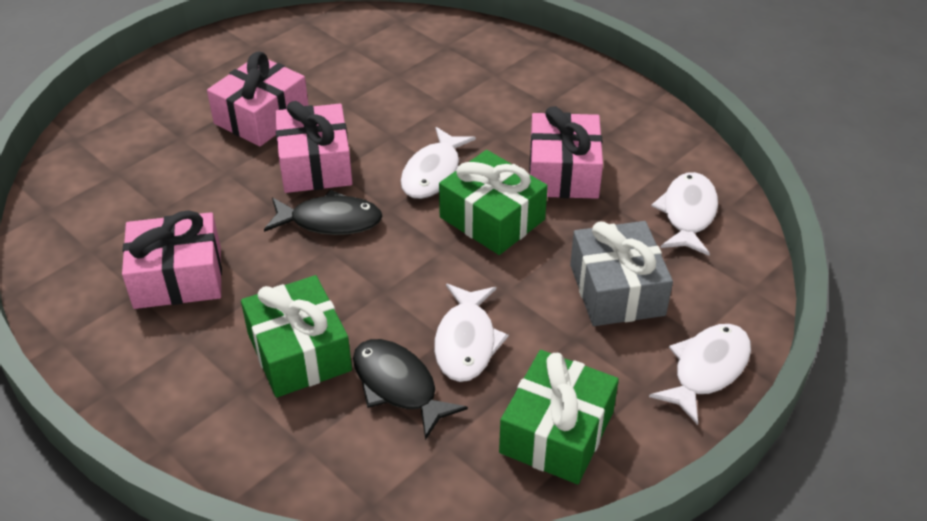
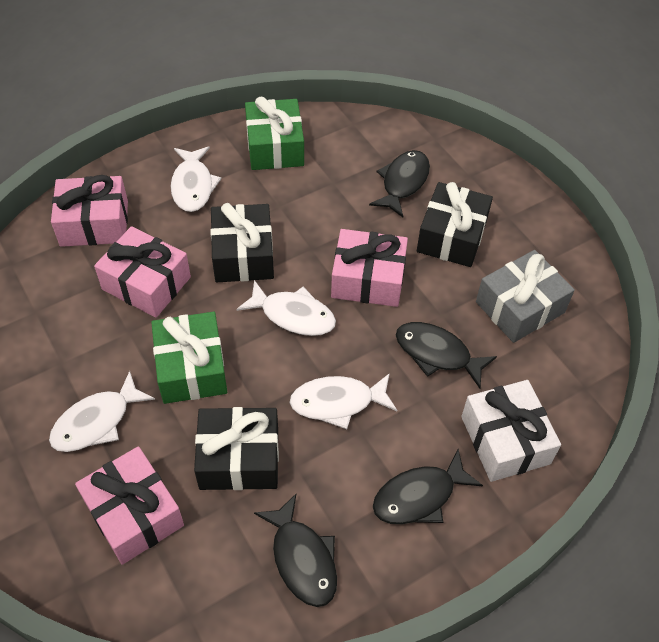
black fish: 2 -> 4
black gift: 0 -> 3
green gift: 3 -> 2
white gift: 0 -> 1

